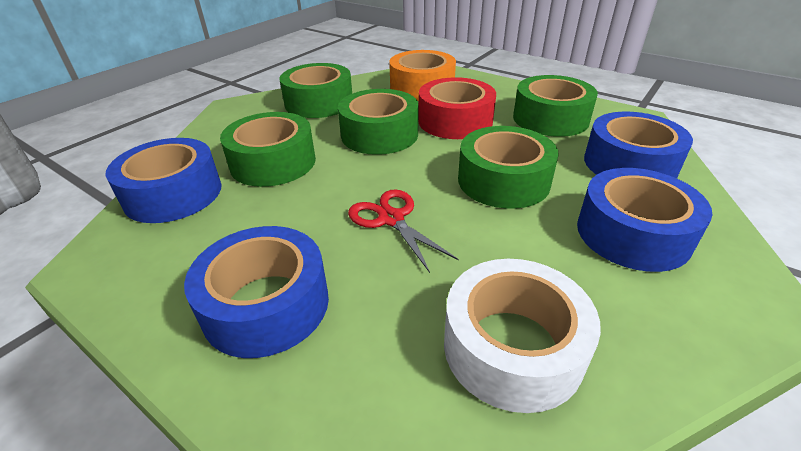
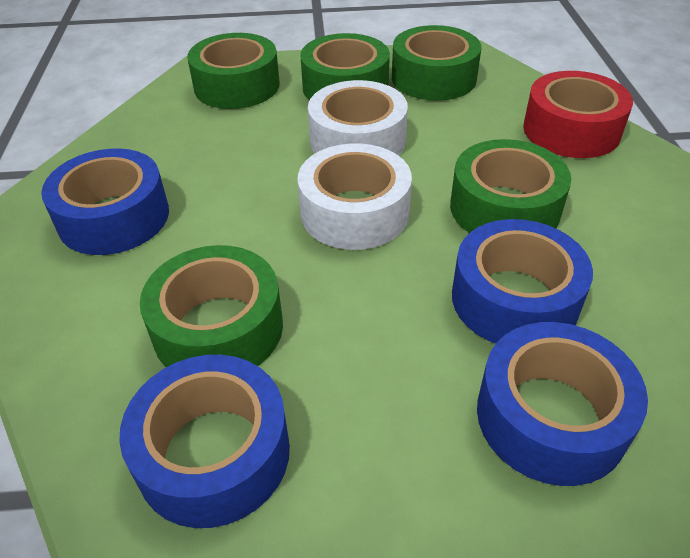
orange tape: 1 -> 0
red scissors: 1 -> 0
white tape: 1 -> 2

